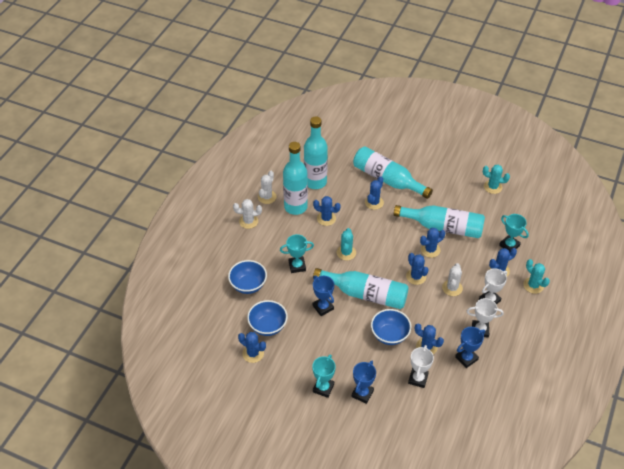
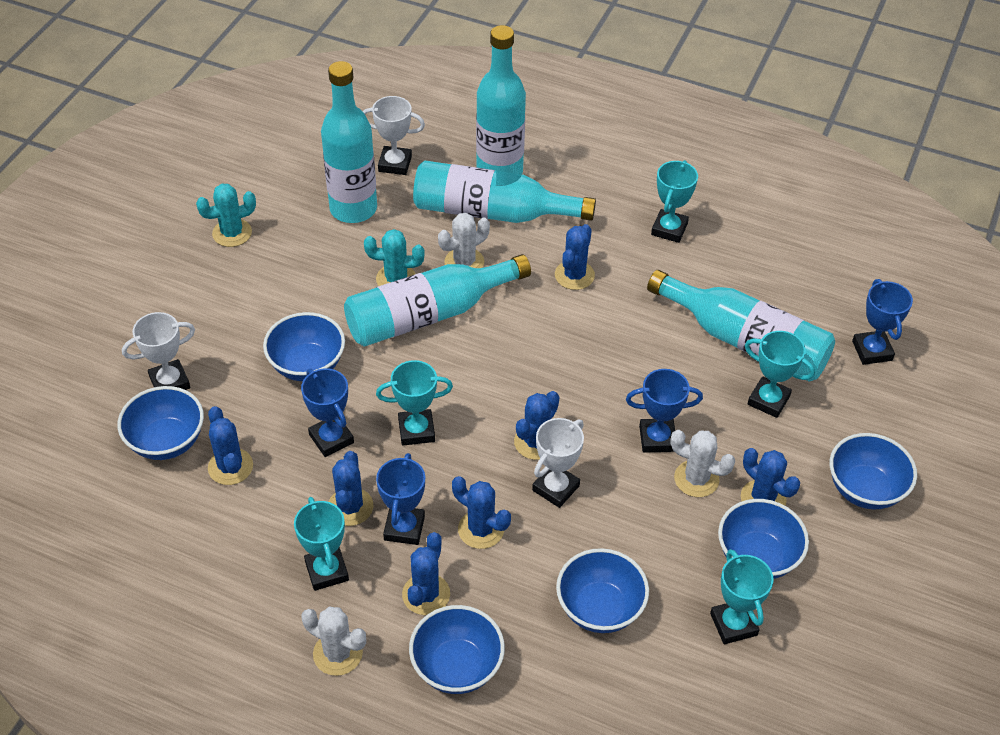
blue bowl: 3 -> 6
blue trophy: 3 -> 4
turquoise cactus: 3 -> 2
turquoise trophy: 3 -> 5

